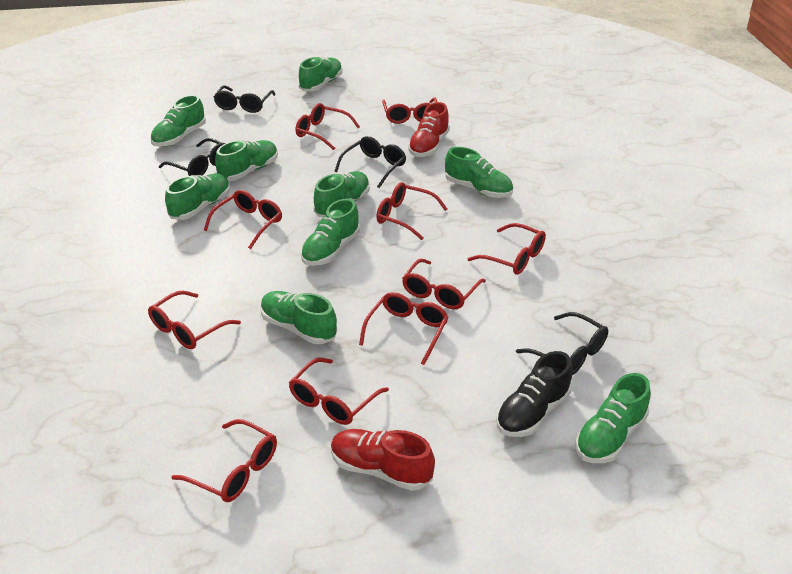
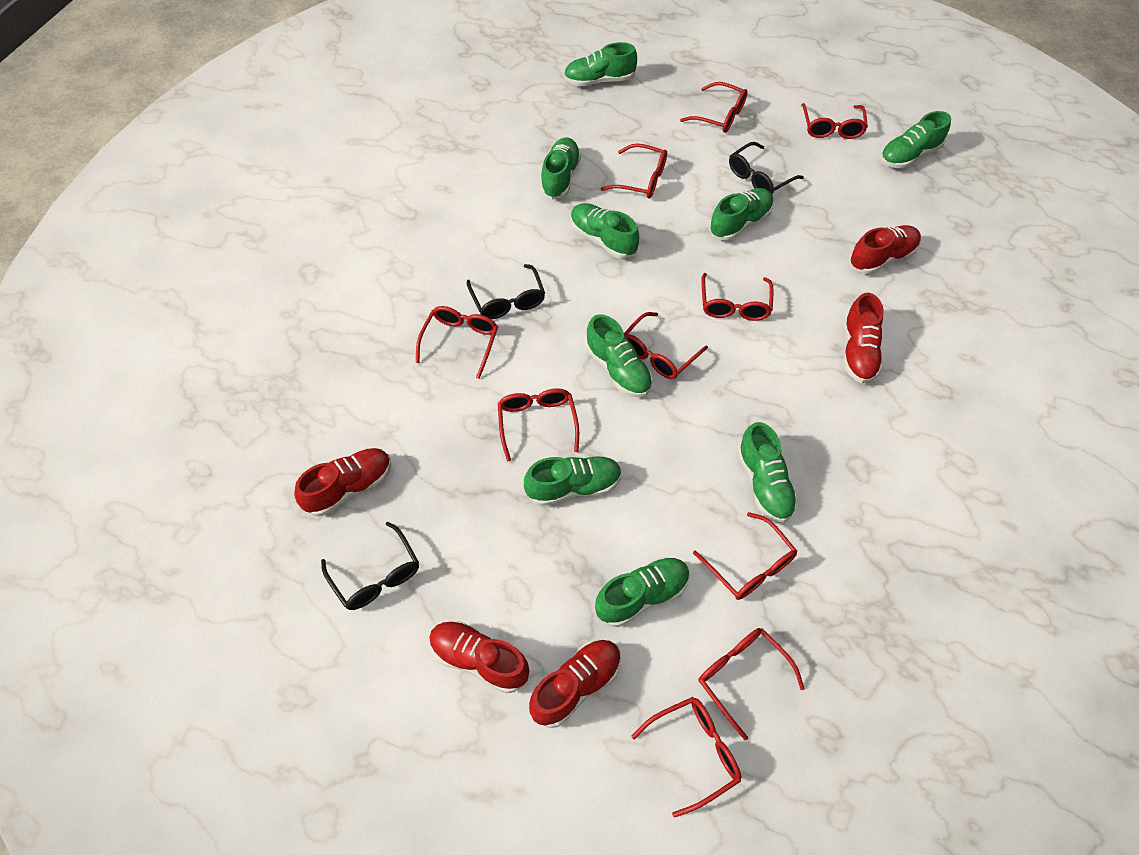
black glasses: 4 -> 3
black shoe: 1 -> 0
red shoe: 2 -> 5

